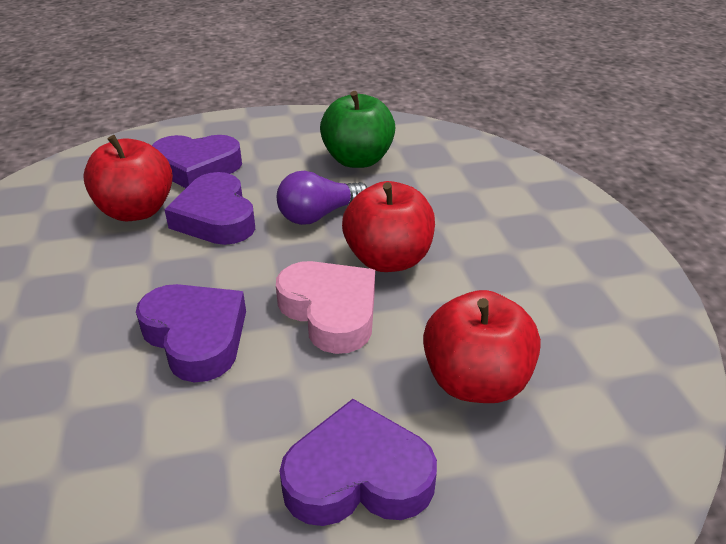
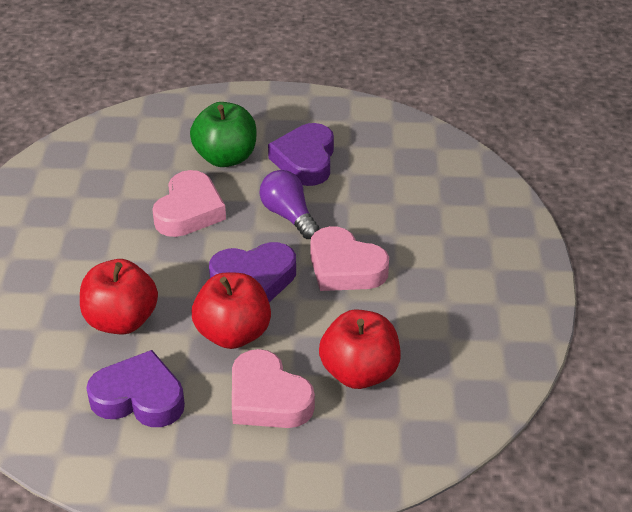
pink heart: 1 -> 3
purple heart: 4 -> 3

